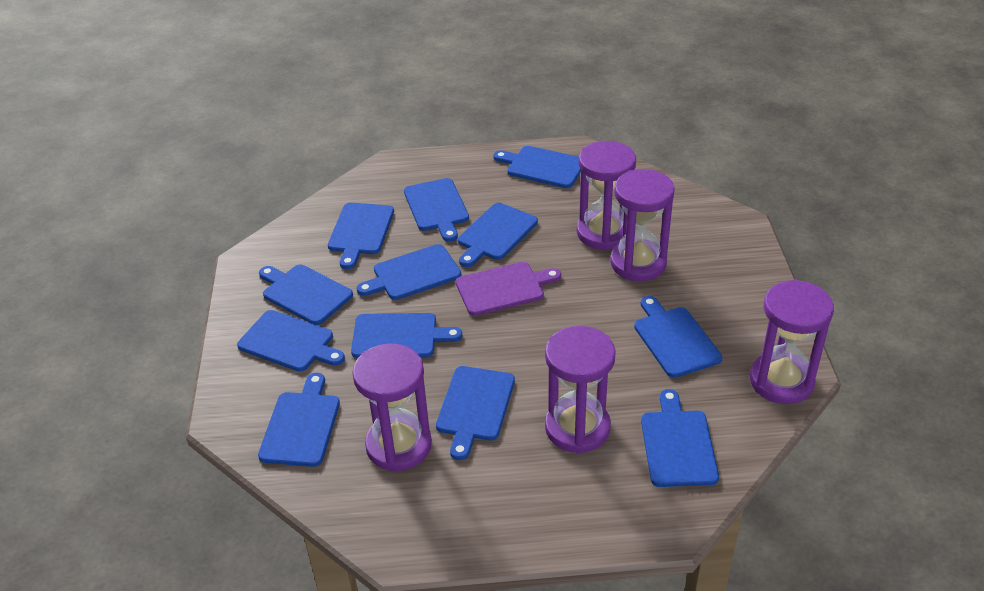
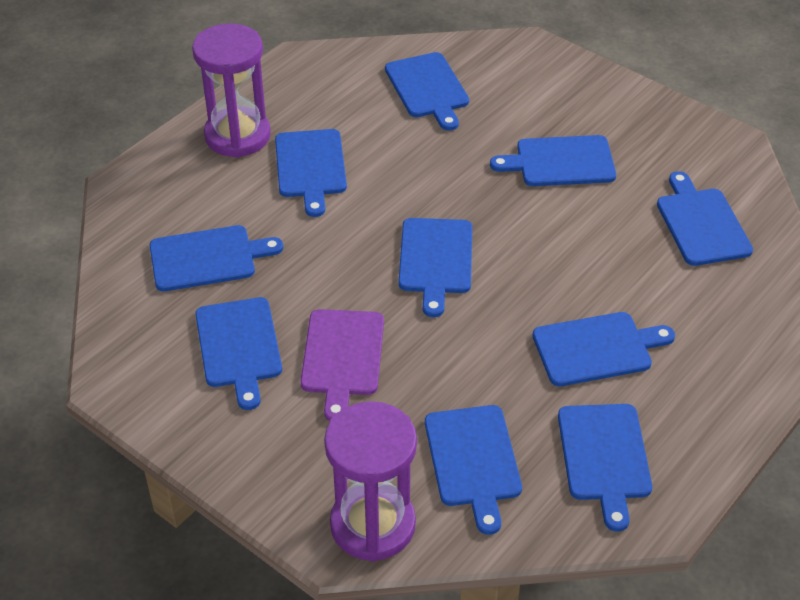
blue cutting board: 12 -> 10
purple hourglass: 5 -> 2

